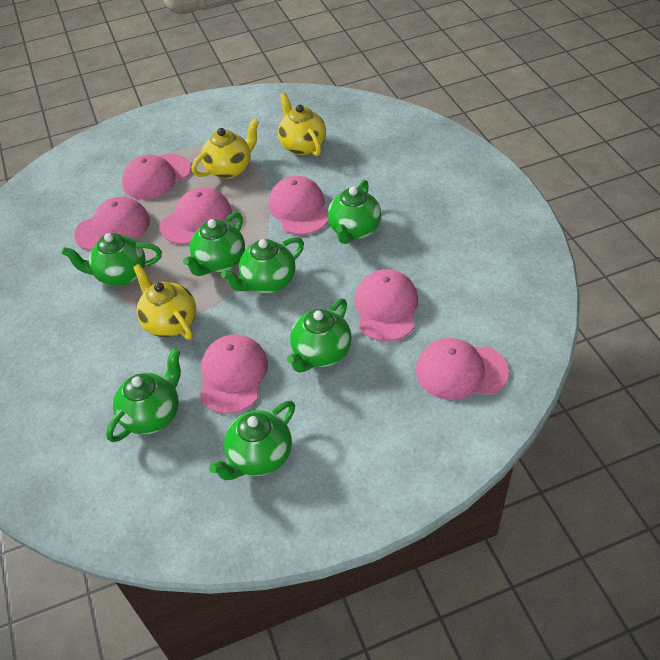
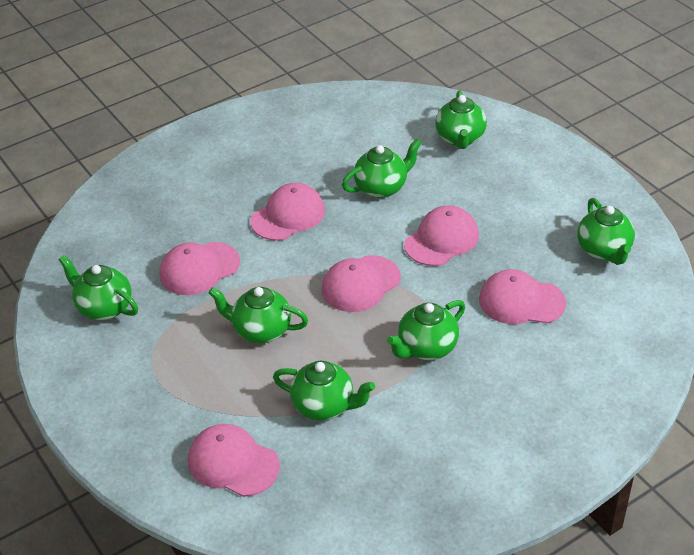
pink cap: 7 -> 6
yellow teapot: 3 -> 0

